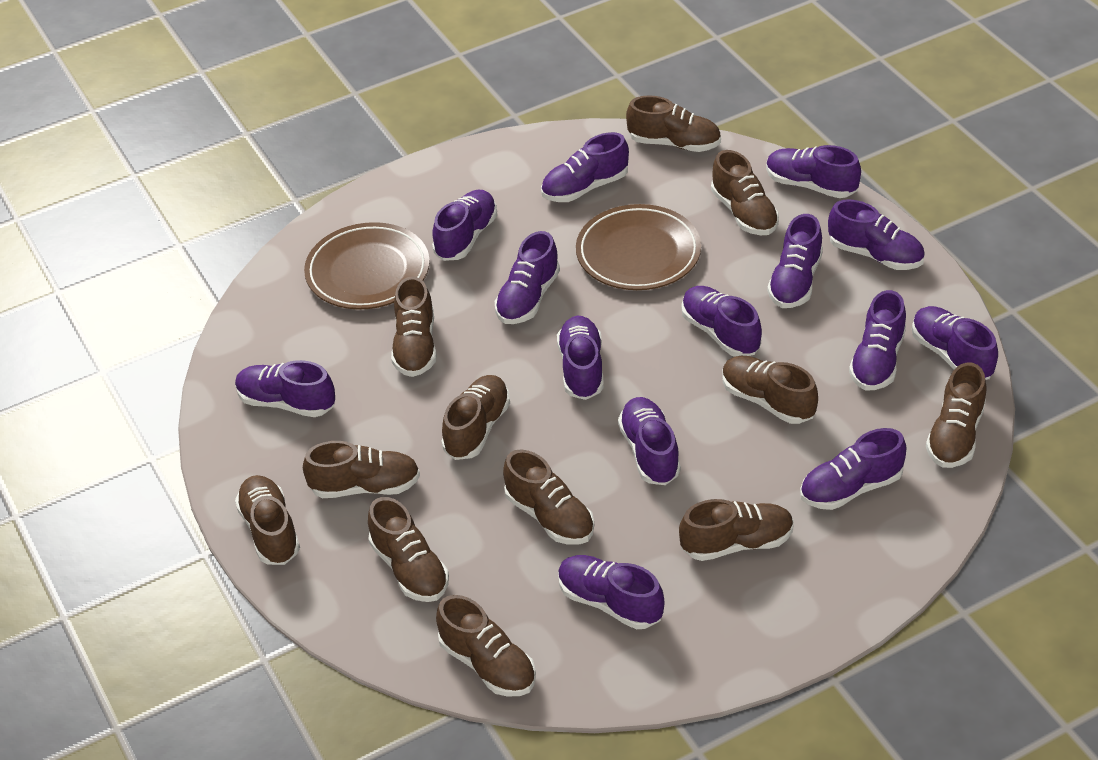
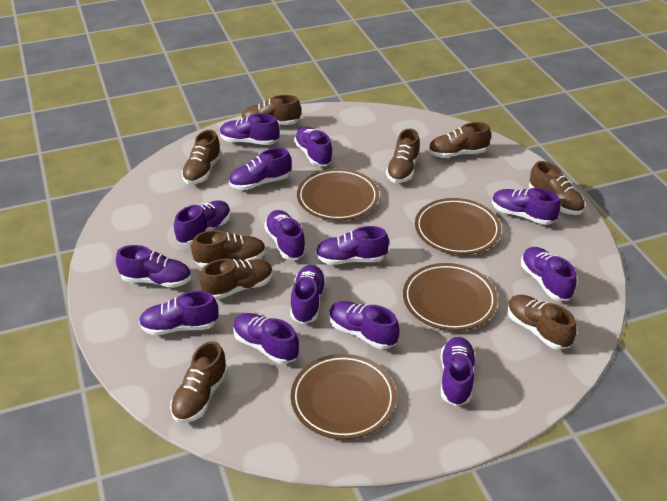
brown plate: 2 -> 4
brown shoe: 12 -> 9

